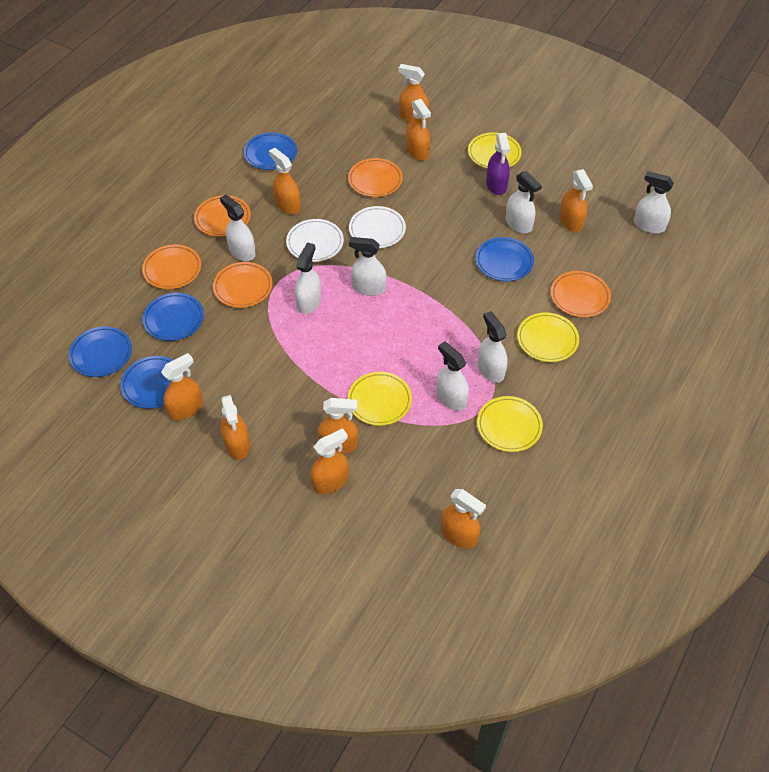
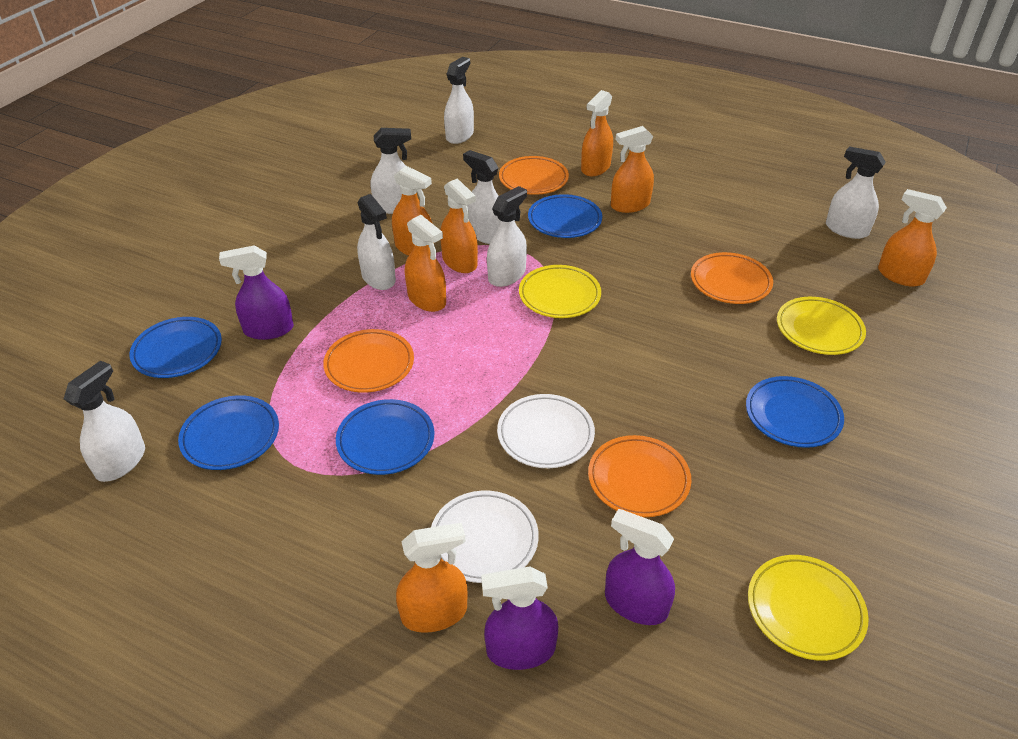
orange plate: 5 -> 4
orange spray bottle: 9 -> 7
purple spray bottle: 1 -> 3
yellow plate: 4 -> 3

